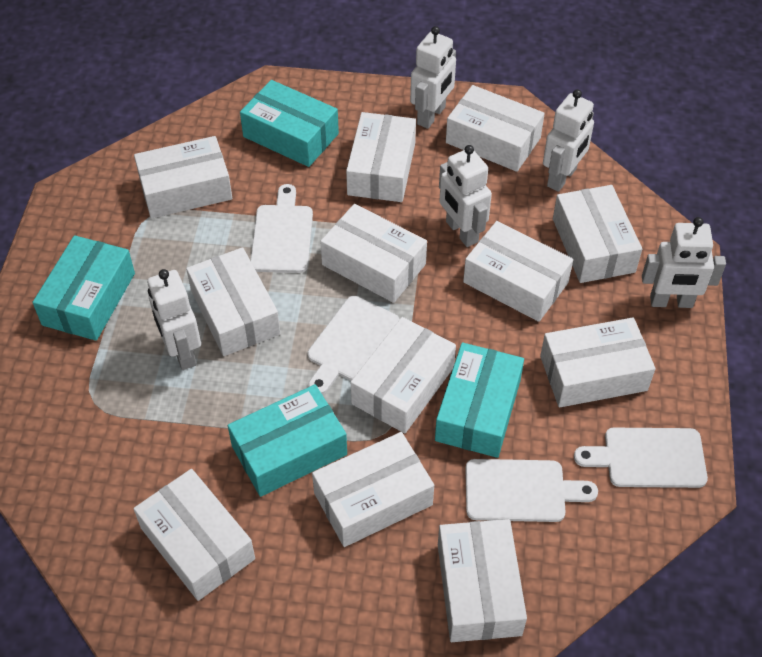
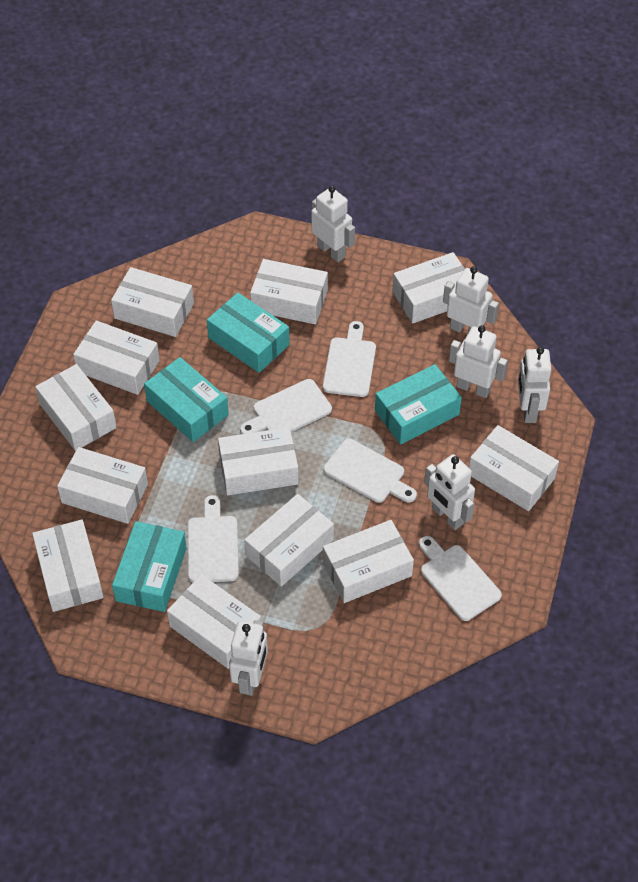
white cutting board: 4 -> 5
white robot: 5 -> 6

